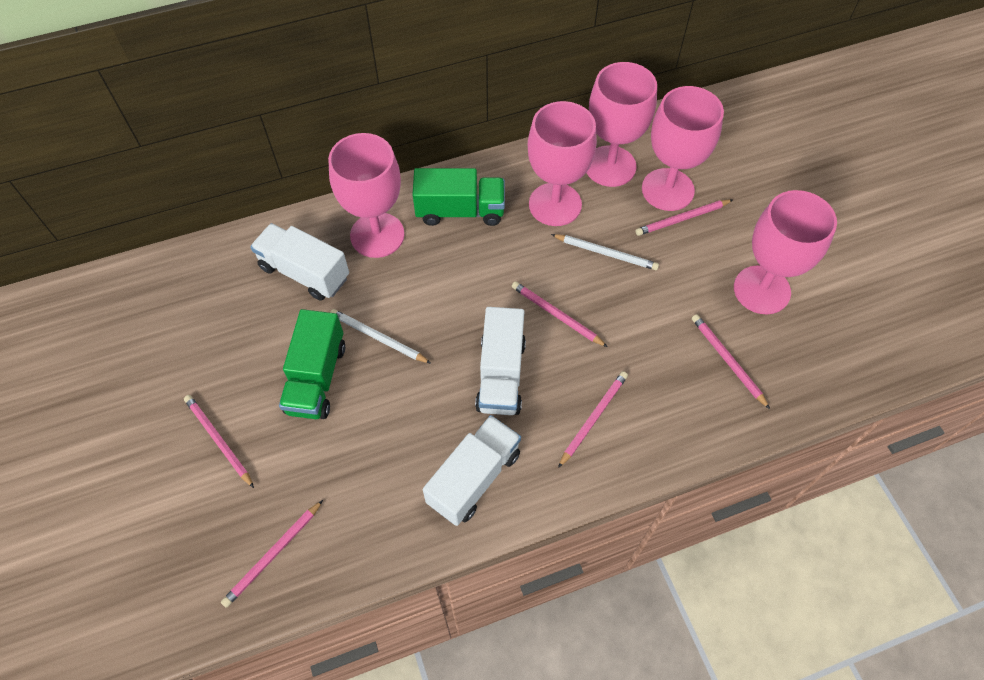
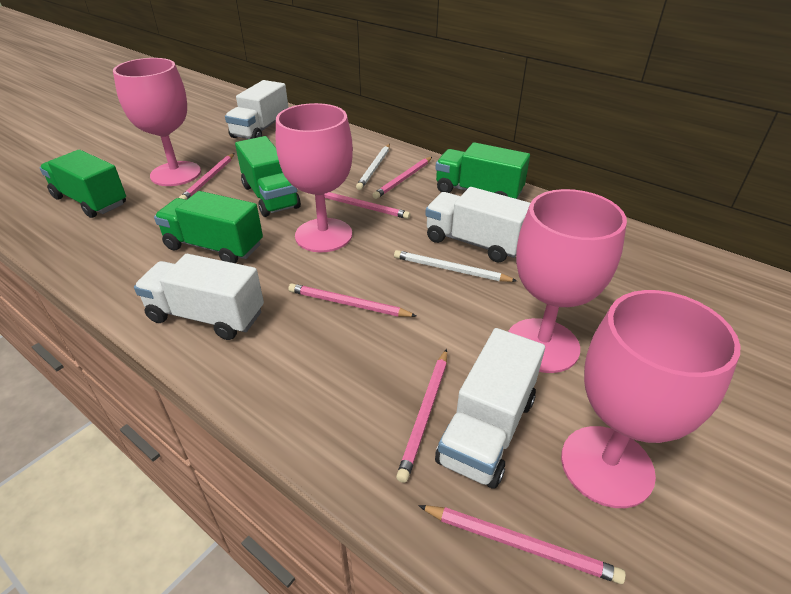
green truck: 2 -> 4
pink goblet: 5 -> 4
white truck: 3 -> 4

